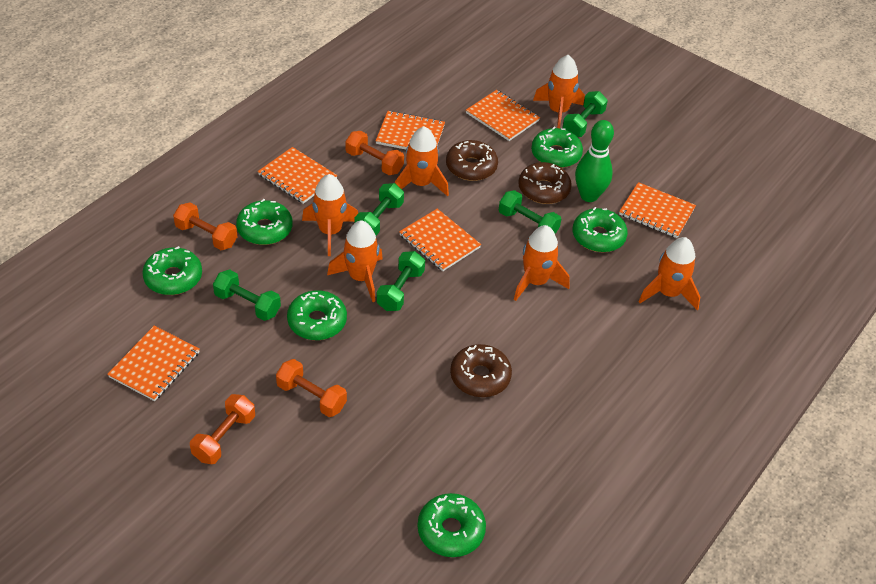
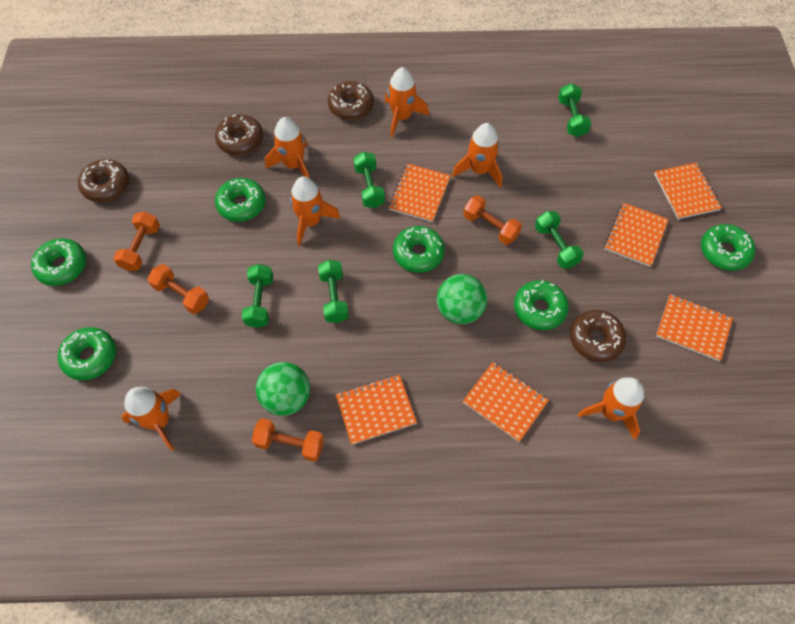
brown donut: 3 -> 4
green ball: 0 -> 2
green bowling pin: 1 -> 0

